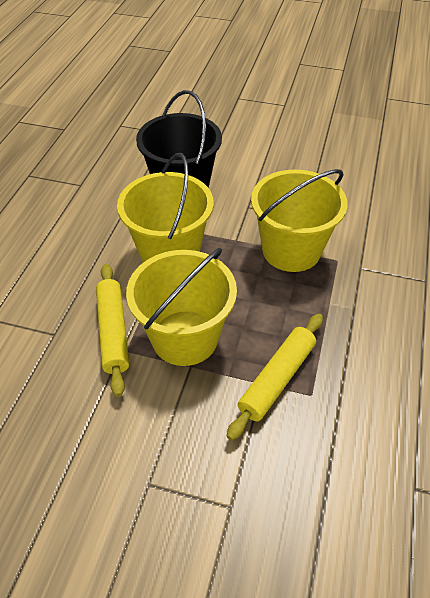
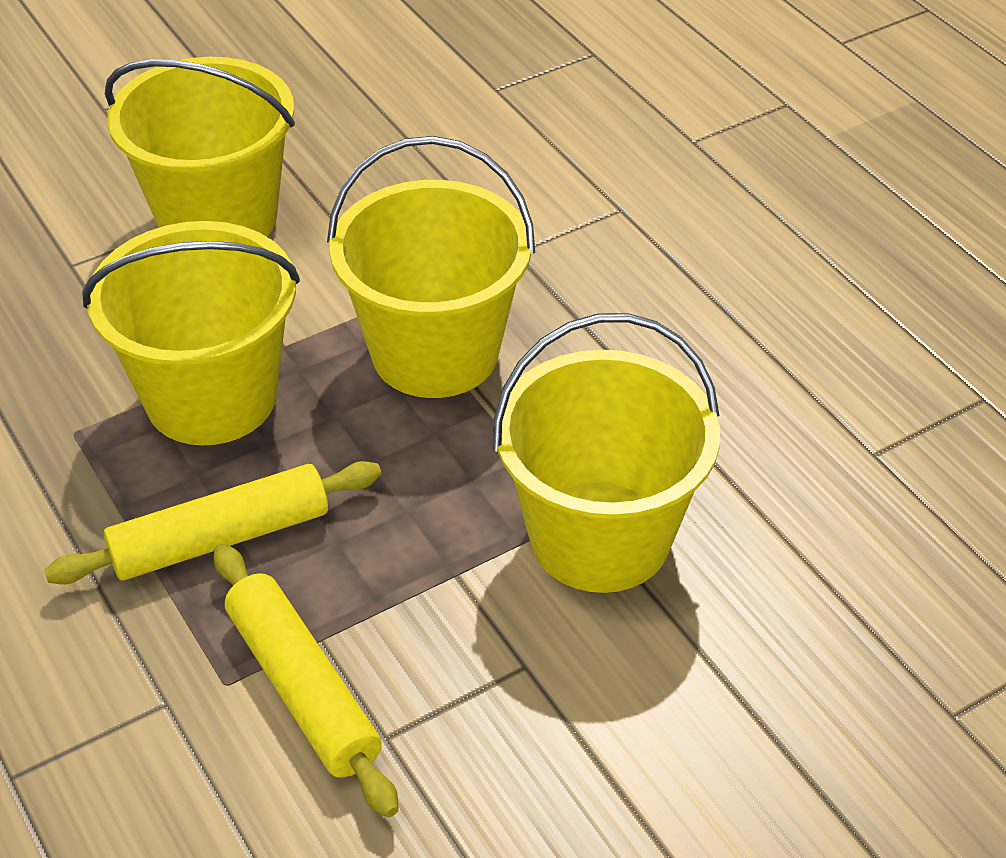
black bucket: 1 -> 0
yellow bucket: 3 -> 4

